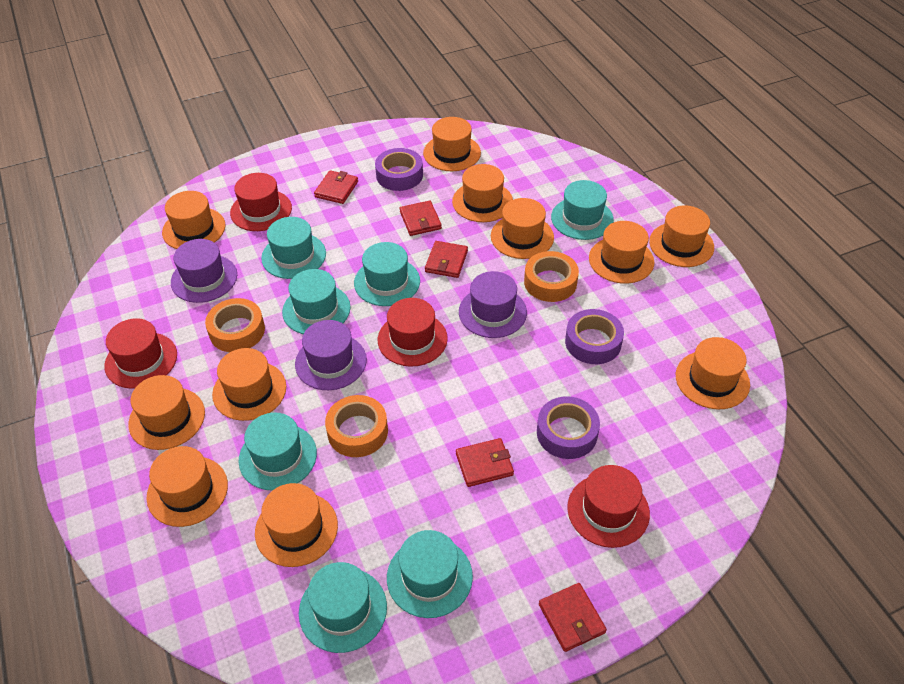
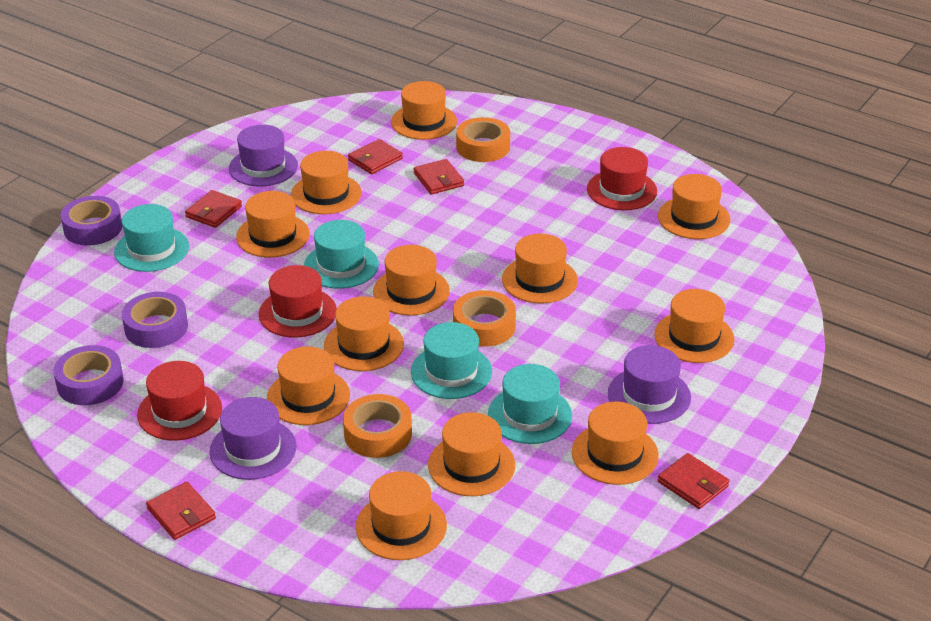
orange hat: 11 -> 12
red hat: 4 -> 3
turquoise hat: 7 -> 4

